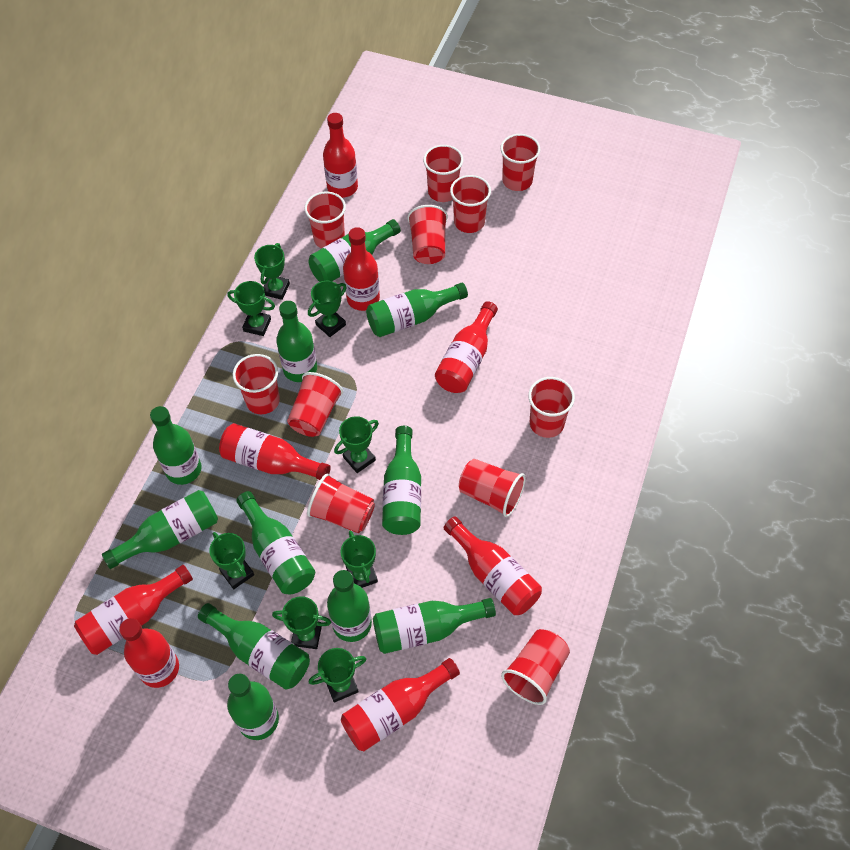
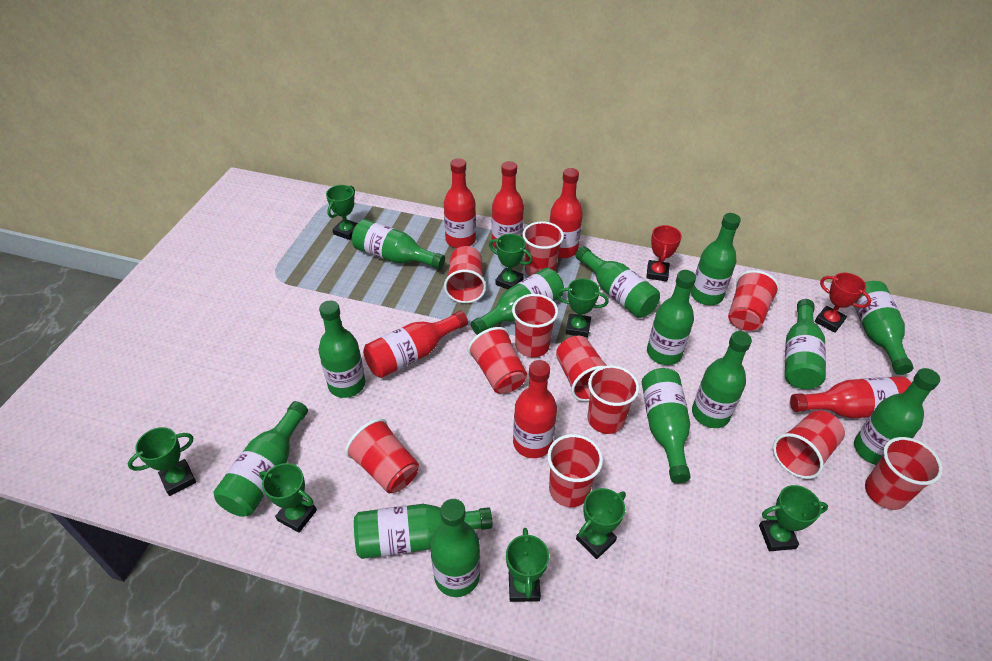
green bottle: 11 -> 14
red bottle: 8 -> 6
red trophy: 0 -> 2

